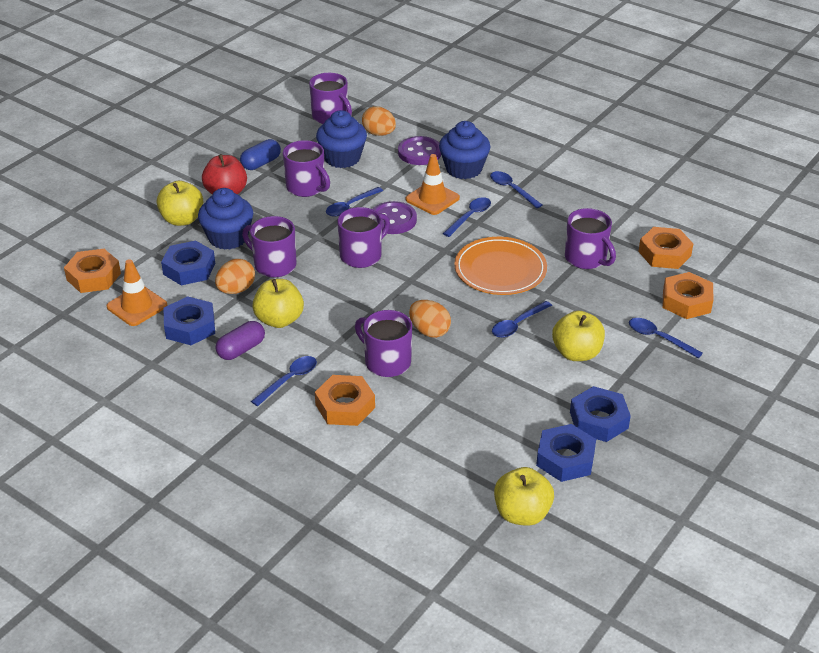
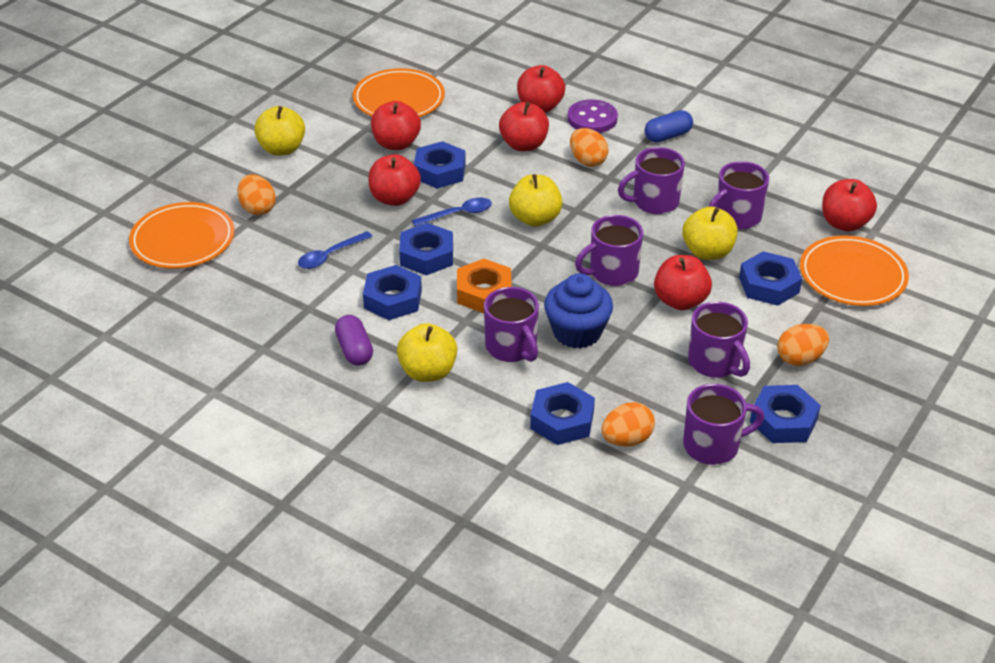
blue cupcake: 3 -> 1
blue nut: 4 -> 6
blue spoon: 6 -> 2
orange egg: 3 -> 4
orange nut: 4 -> 1
orange plate: 1 -> 3
orange traffic cone: 2 -> 0
purple button: 2 -> 1
red apple: 1 -> 6

